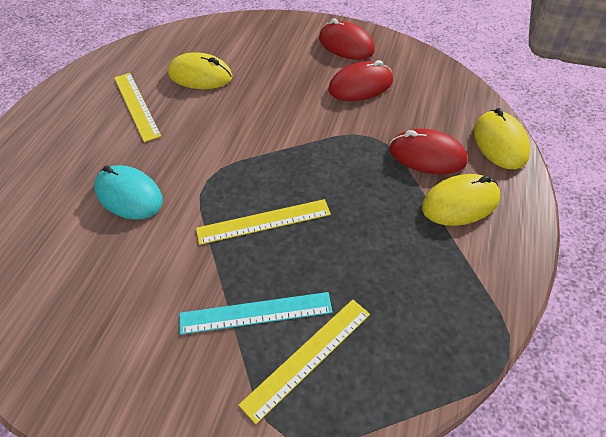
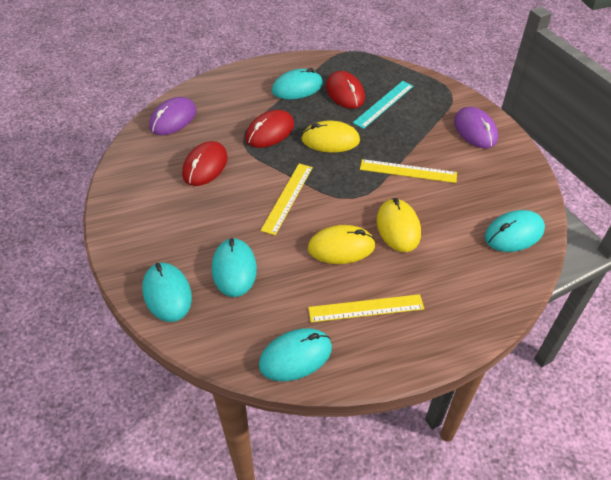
purple mouse: 0 -> 2
turquoise mouse: 1 -> 5

